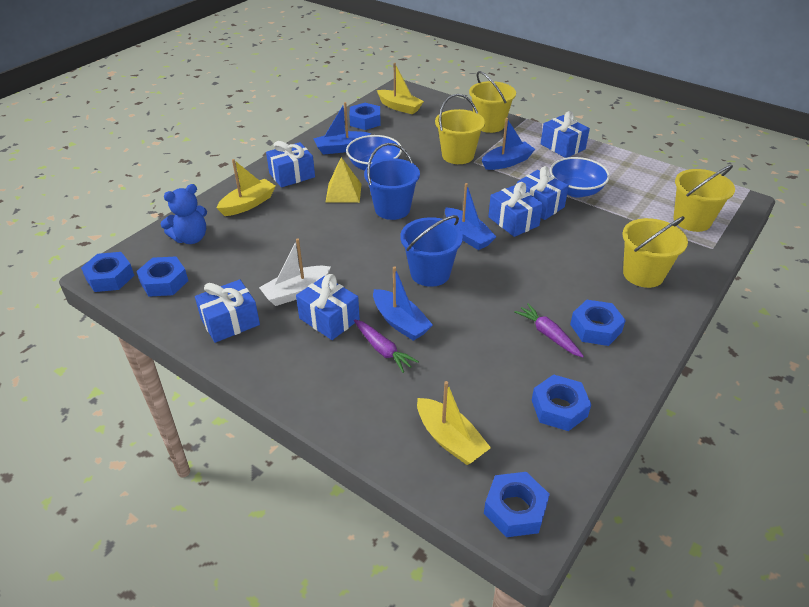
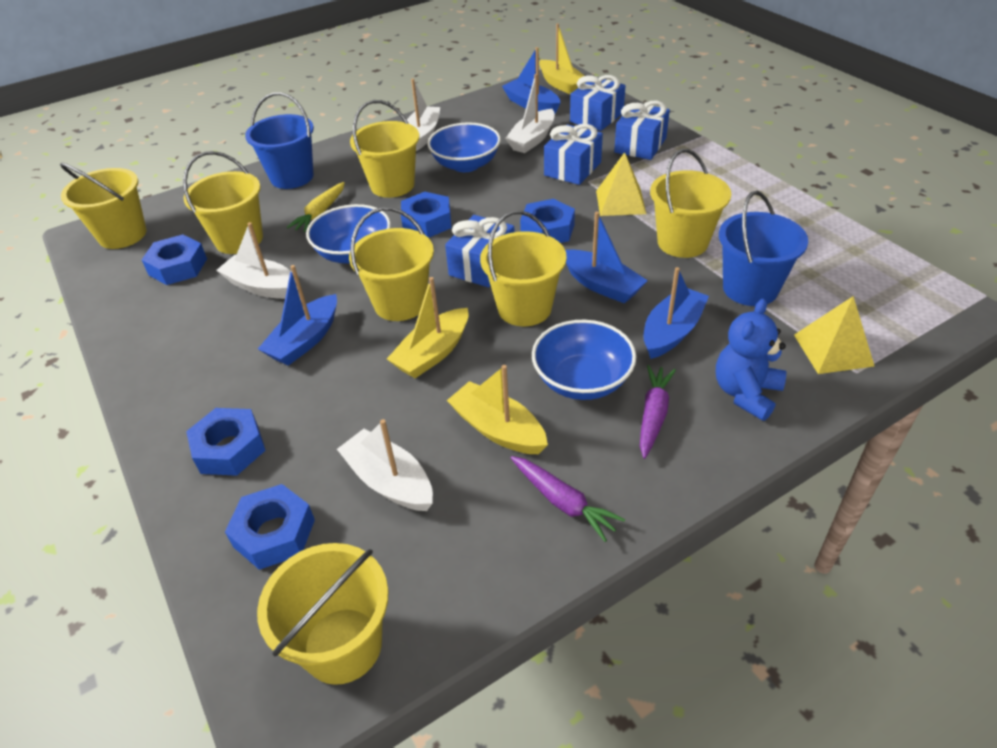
blue bowl: 2 -> 3
blue gift: 6 -> 4
blue nut: 6 -> 5
white boat: 1 -> 4
yellow bucket: 4 -> 7
yellow carrot: 0 -> 1
yellow pyramid: 1 -> 2

